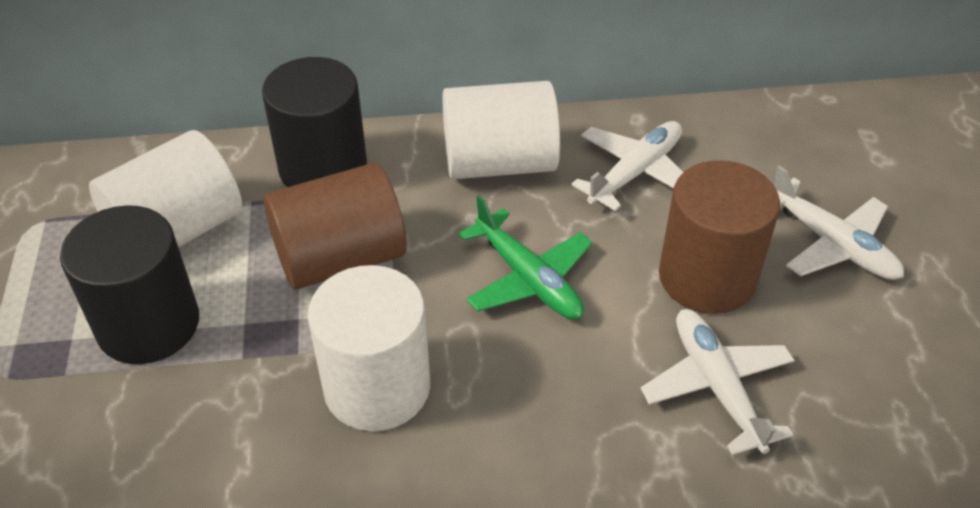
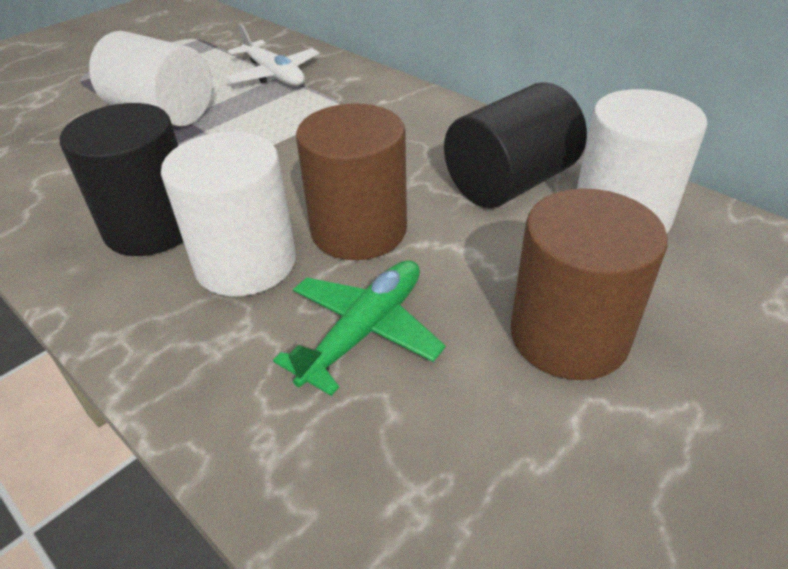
white plane: 3 -> 1

